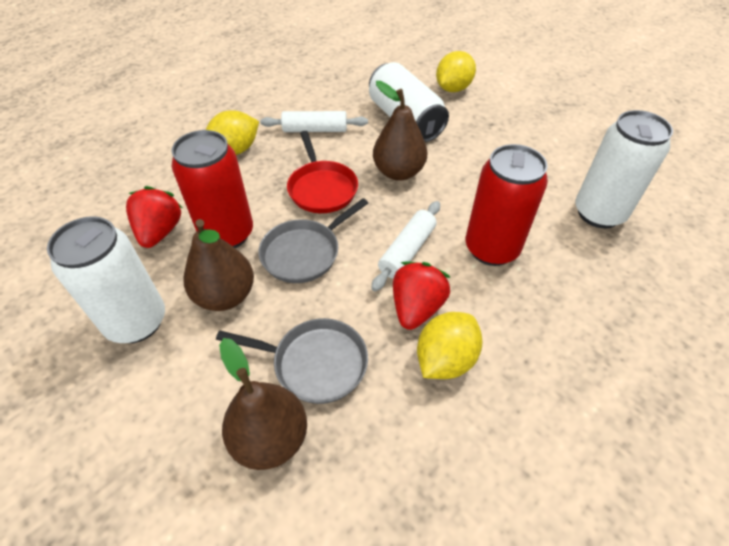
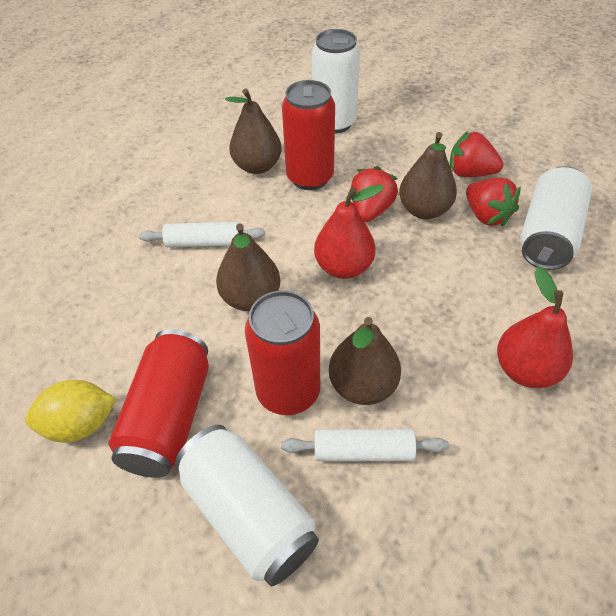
brown pear: 3 -> 4
grey pan: 2 -> 0
red can: 2 -> 3
red pan: 1 -> 0
red pear: 0 -> 2
red strawberry: 2 -> 3
yellow lemon: 3 -> 1

